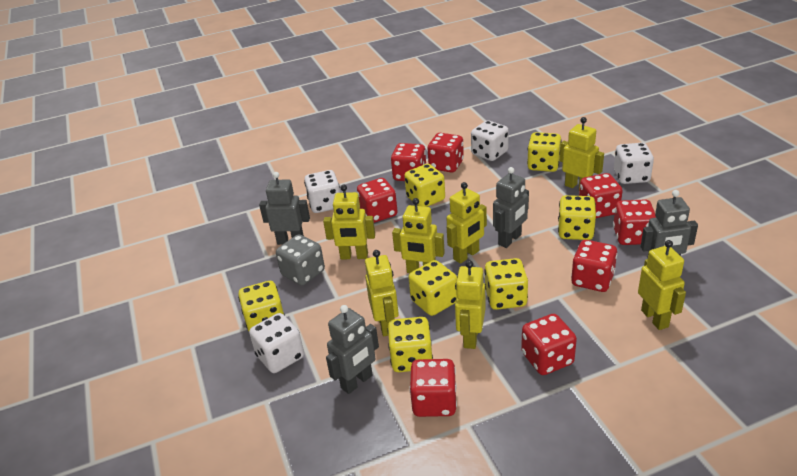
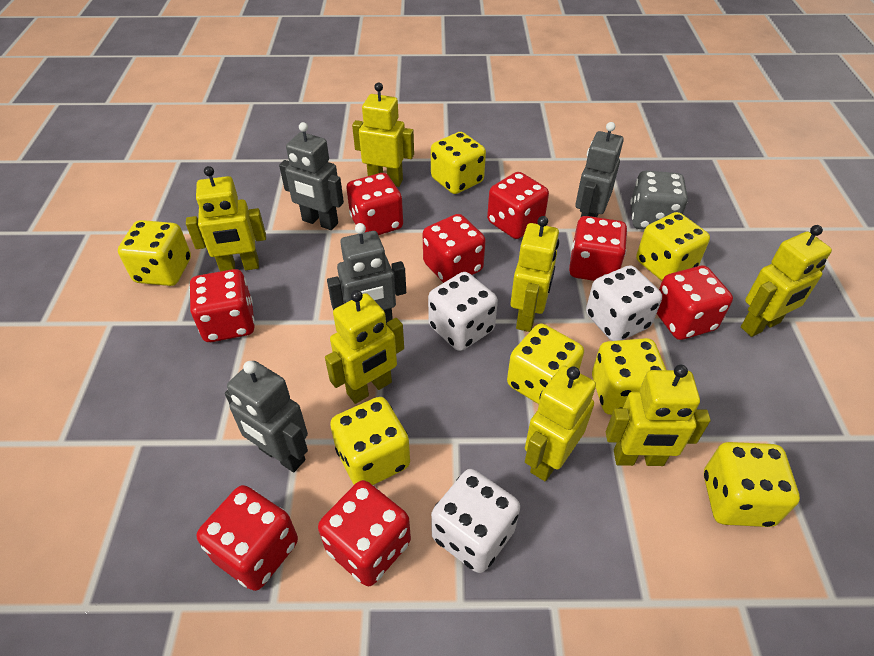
white dice: 4 -> 3

